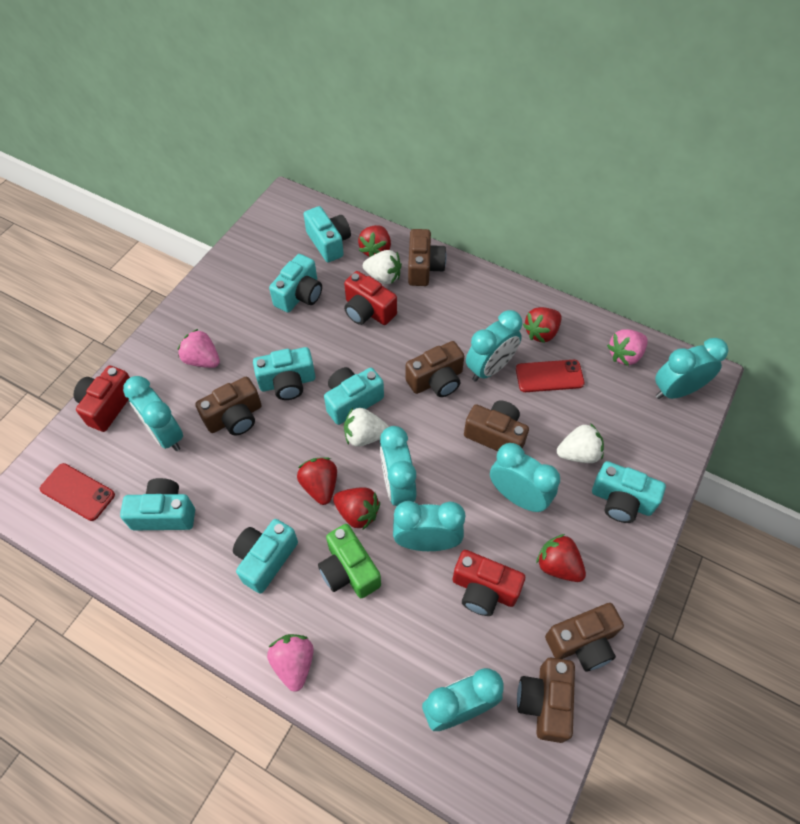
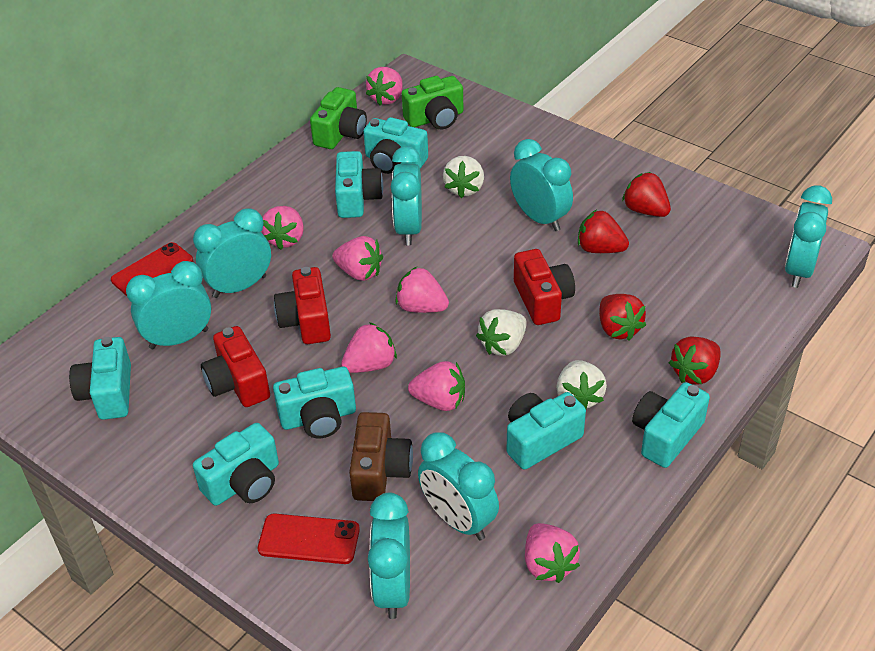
brown camera: 6 -> 1
green camera: 1 -> 2
pink strawberry: 3 -> 7
red strawberry: 5 -> 4

